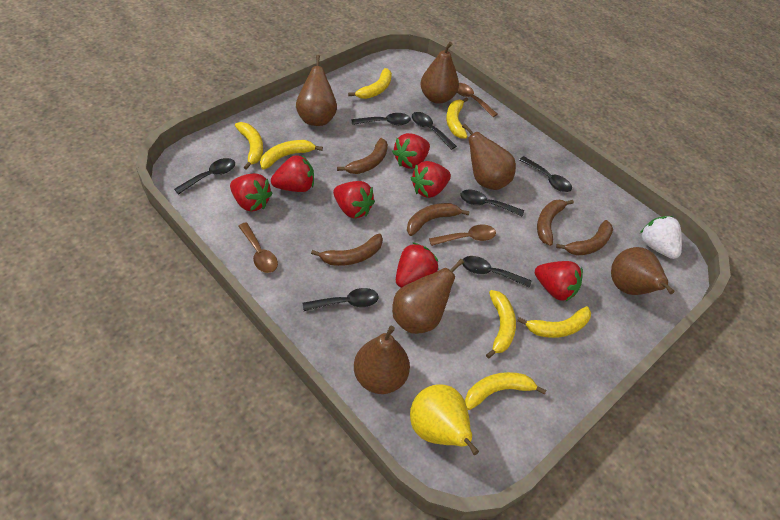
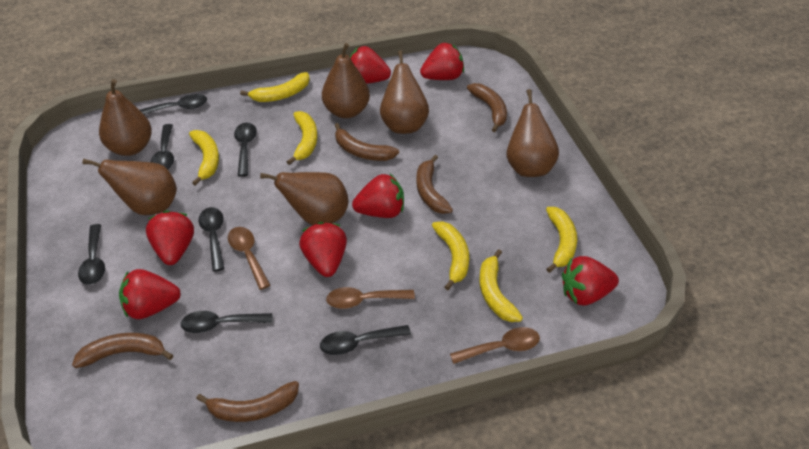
white strawberry: 1 -> 0
yellow banana: 7 -> 6
yellow pear: 1 -> 0

